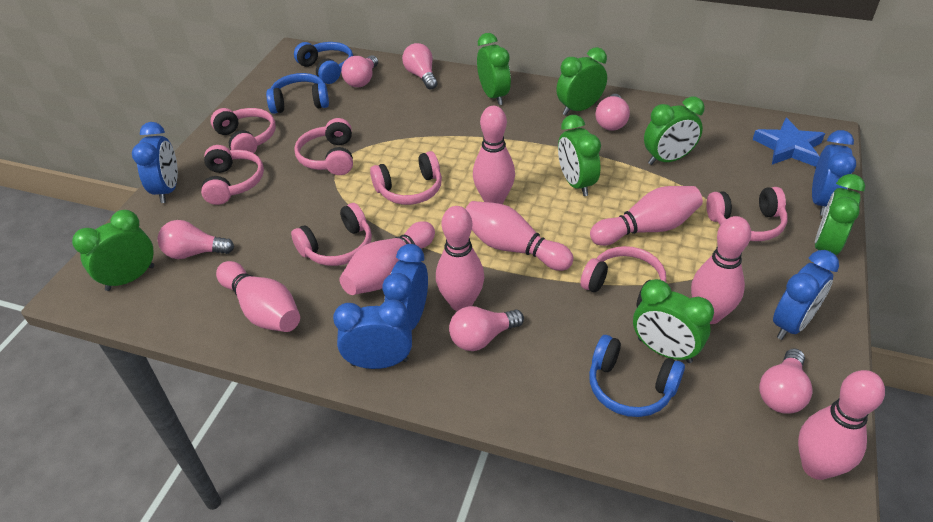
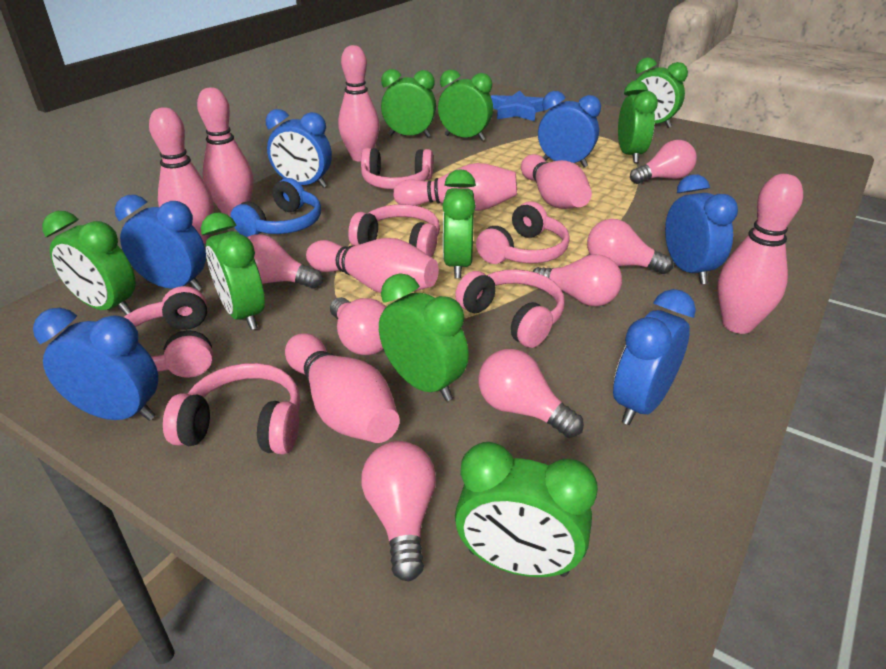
blue clock: 5 -> 6
blue headphones: 3 -> 1
green clock: 7 -> 9
pink headphones: 7 -> 6
pink light bulb: 6 -> 7

